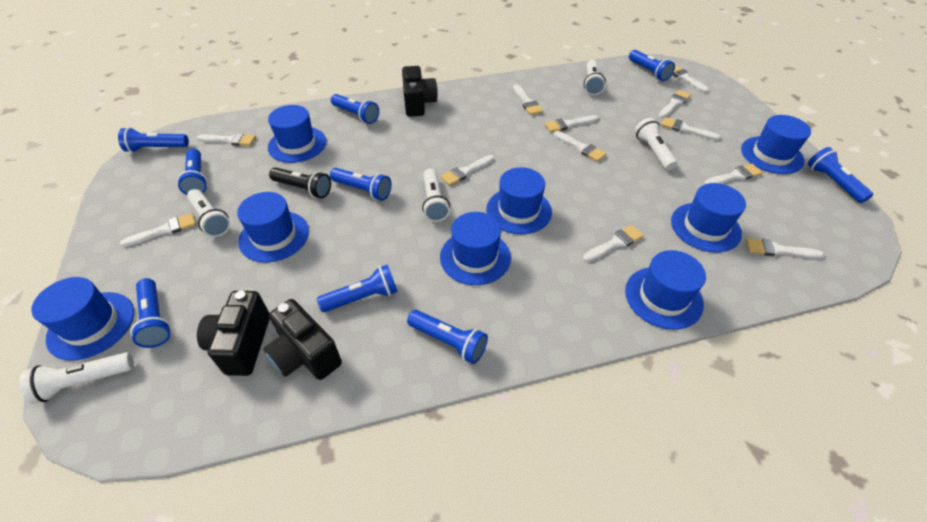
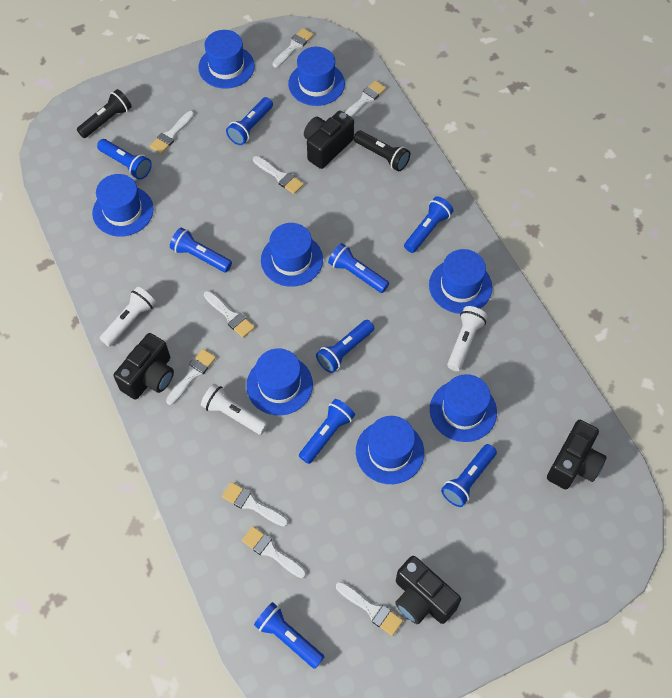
black camera: 3 -> 4
black flashlight: 1 -> 2
white brush: 12 -> 9
white flashlight: 5 -> 3

